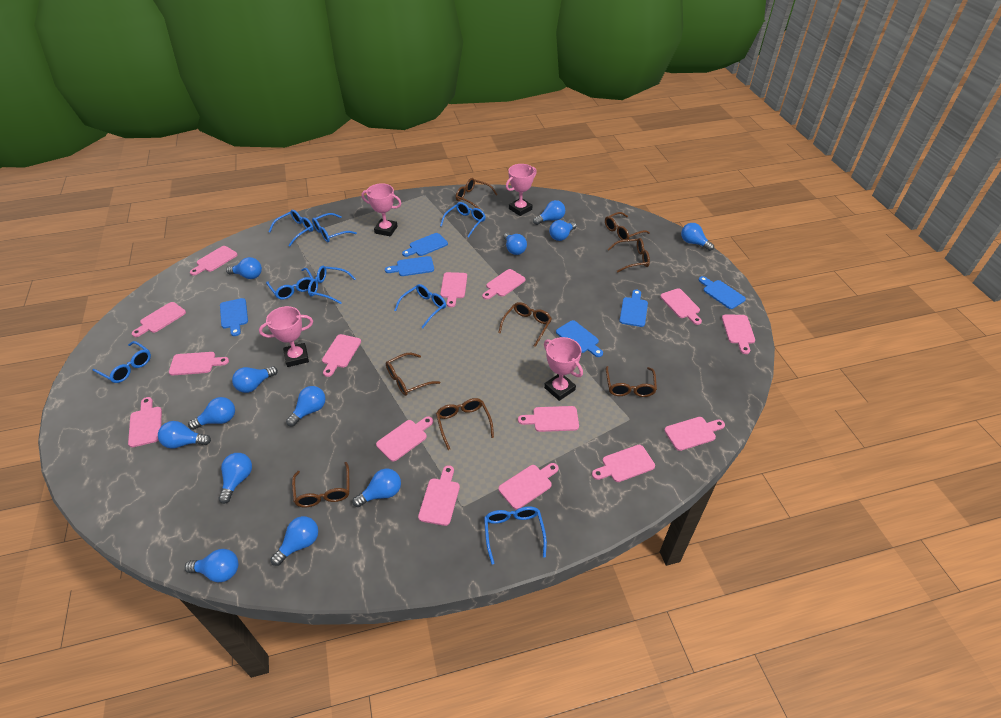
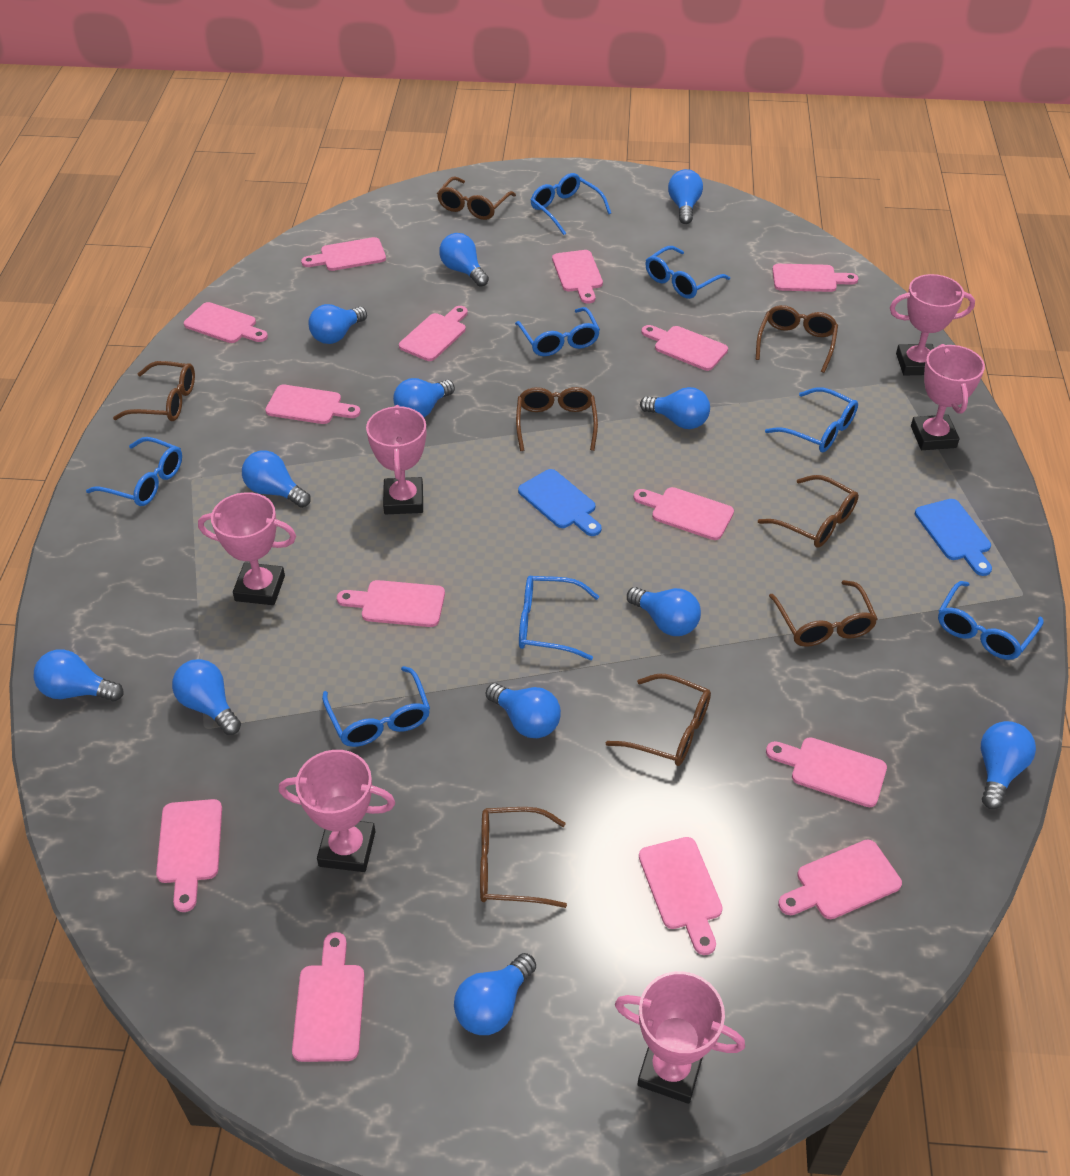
blue cutting board: 6 -> 2
blue light bulb: 13 -> 12
pink cutting board: 15 -> 14
pink trophy: 4 -> 6

